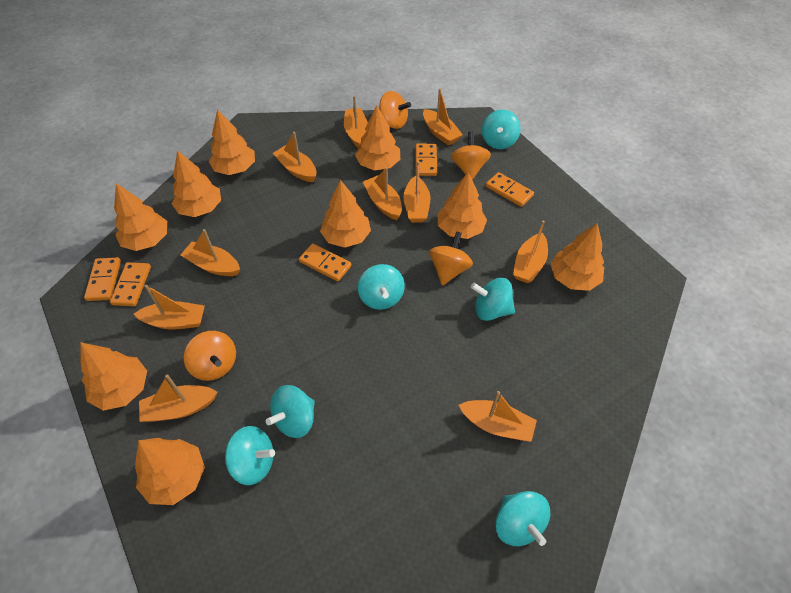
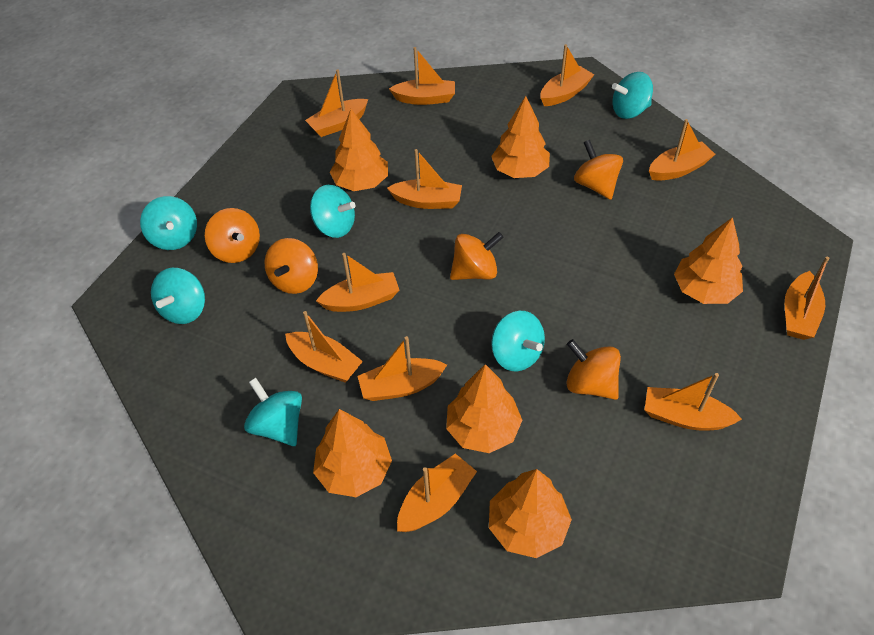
orange boat: 10 -> 11
orange domino: 5 -> 0
orange spinning top: 4 -> 5
orange tree: 9 -> 6

